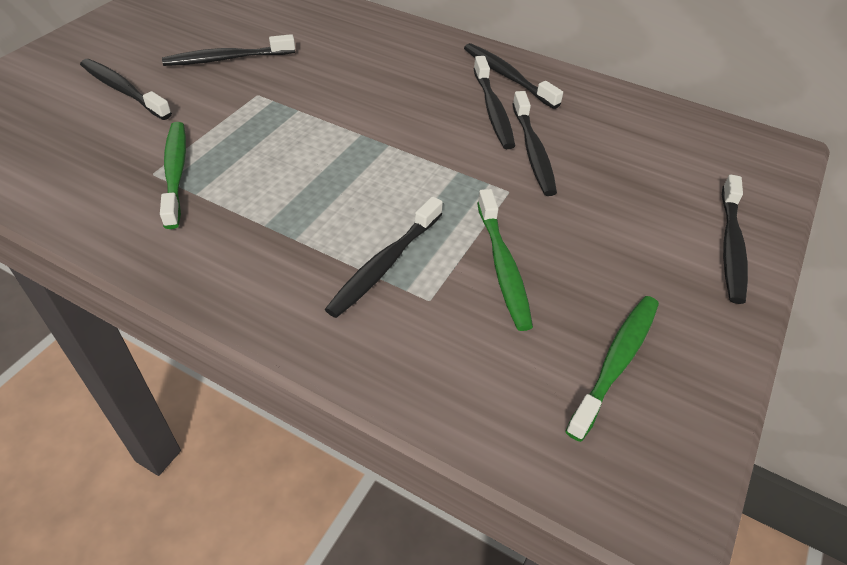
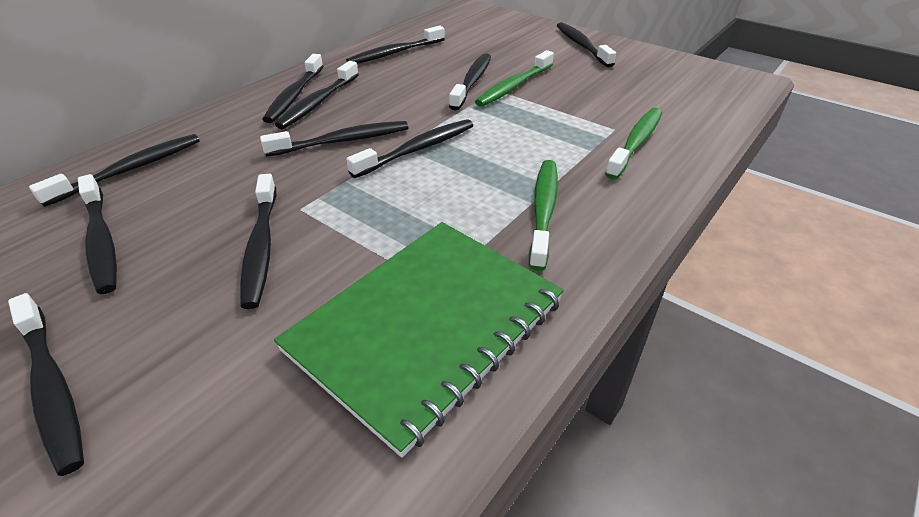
black toothbrush: 7 -> 11
green notebook: 0 -> 1

